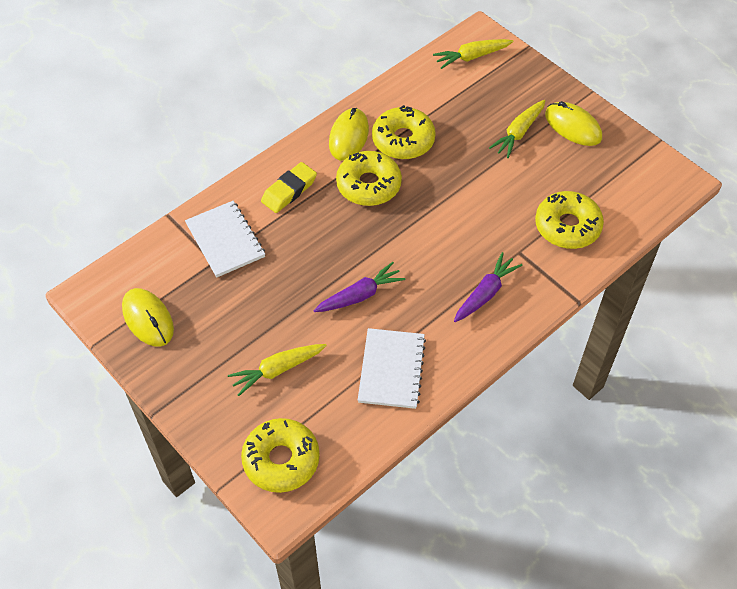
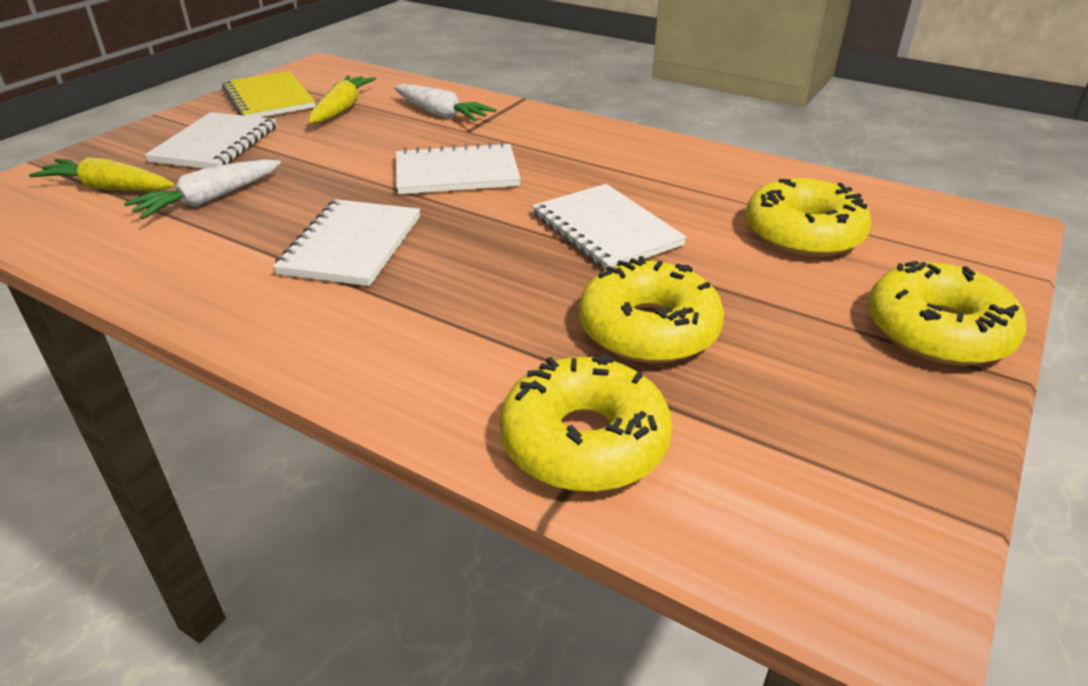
purple carrot: 2 -> 0
white carrot: 0 -> 2
white notebook: 2 -> 4
yellow carrot: 3 -> 2
yellow eraser: 1 -> 0
yellow mouse: 3 -> 0
yellow notebook: 0 -> 1

